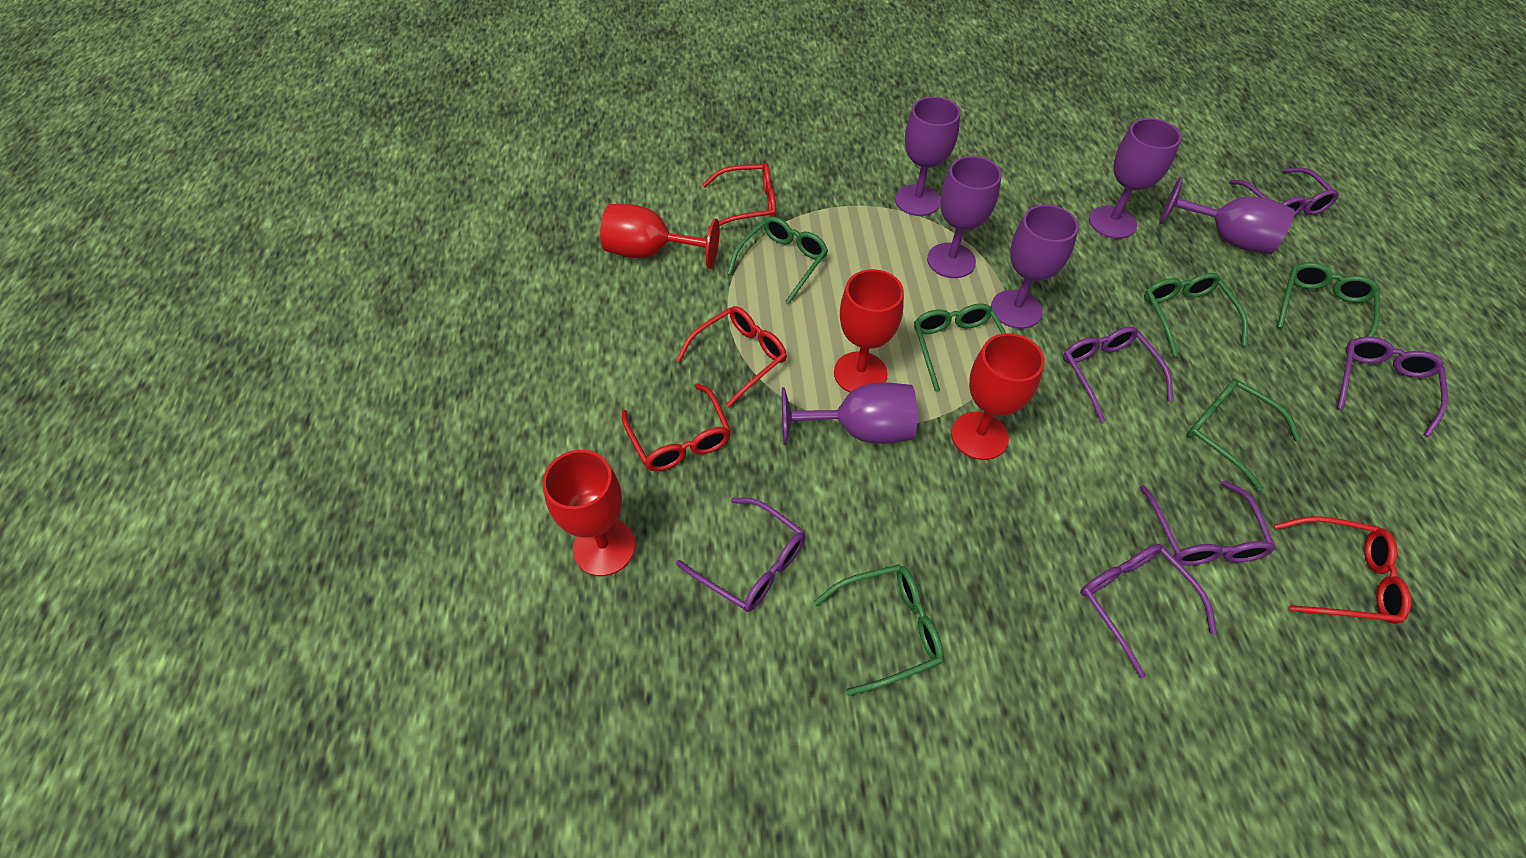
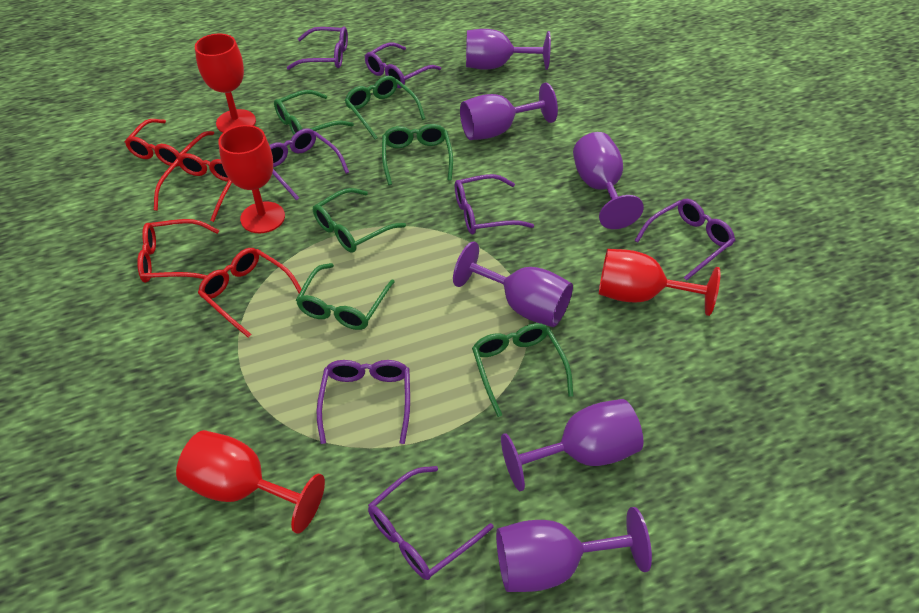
purple glasses: 6 -> 7

